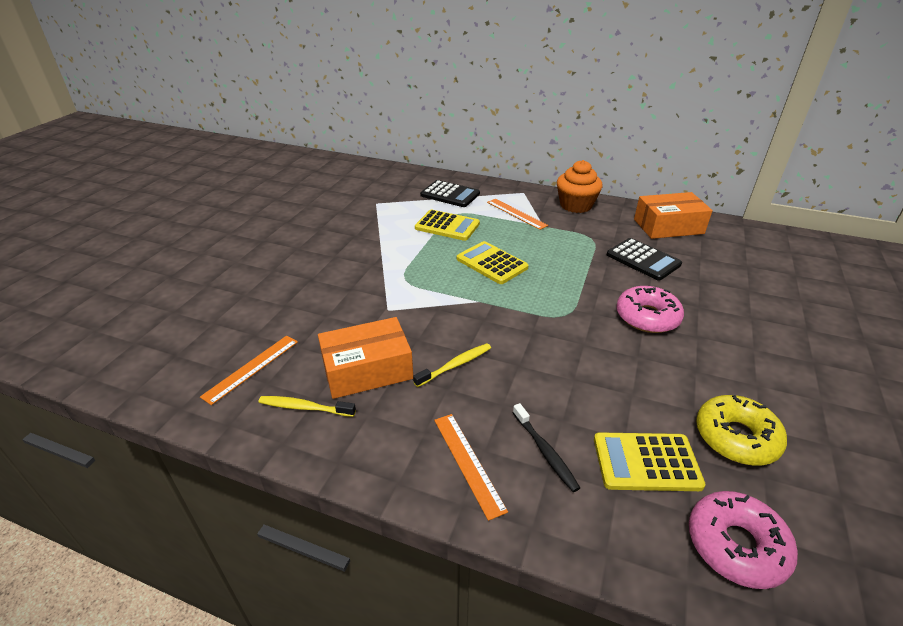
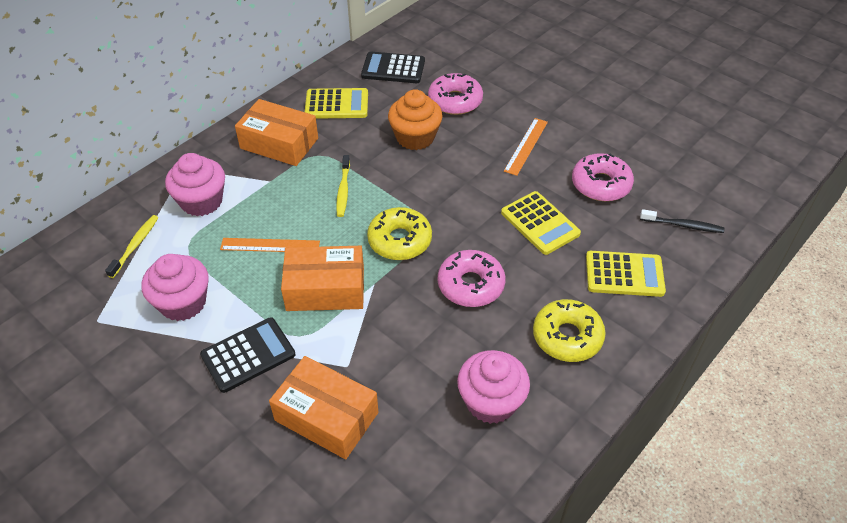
orange box: 2 -> 3
orange ruler: 3 -> 2
pink cupcake: 0 -> 3
pink donut: 2 -> 3
yellow donut: 1 -> 2

